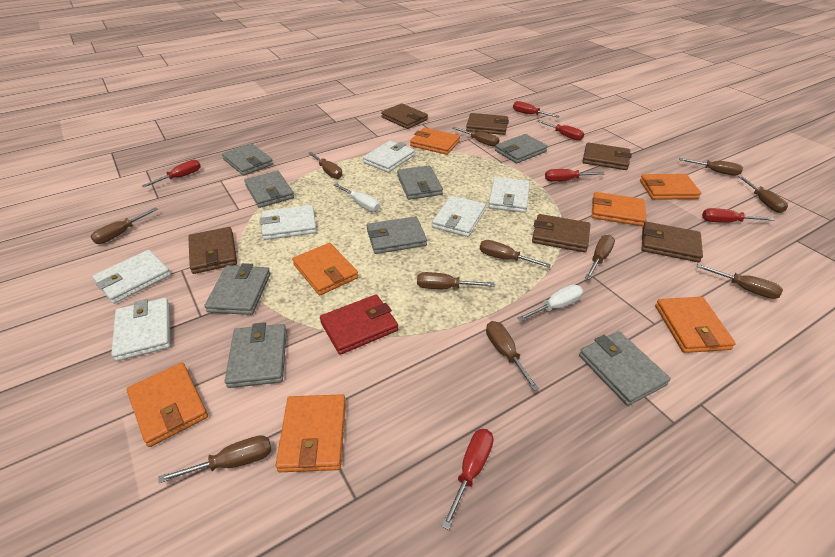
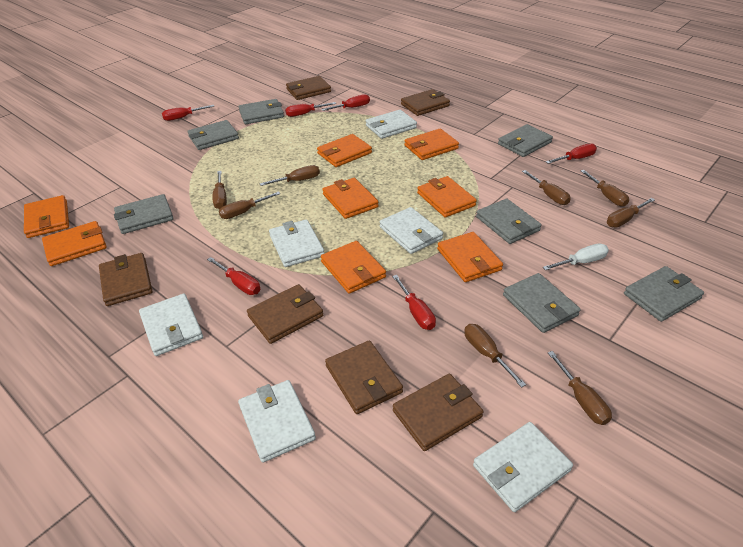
brown screwdriver: 11 -> 8
grey wallet: 8 -> 7
orange wallet: 7 -> 8
red wallet: 1 -> 0
white screwdriver: 2 -> 1

